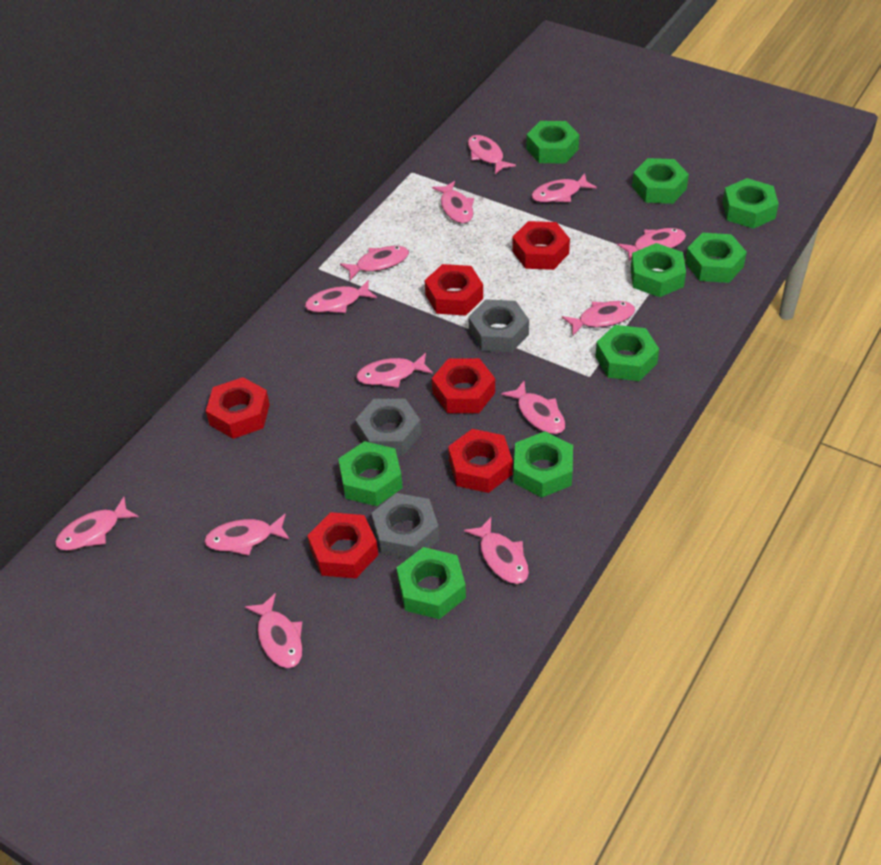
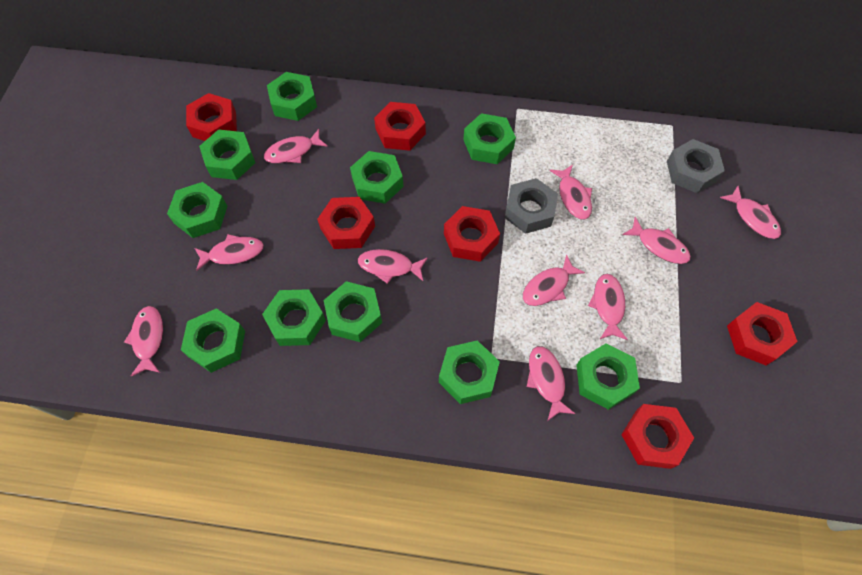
green nut: 9 -> 10
grey nut: 3 -> 2
pink fish: 13 -> 10

